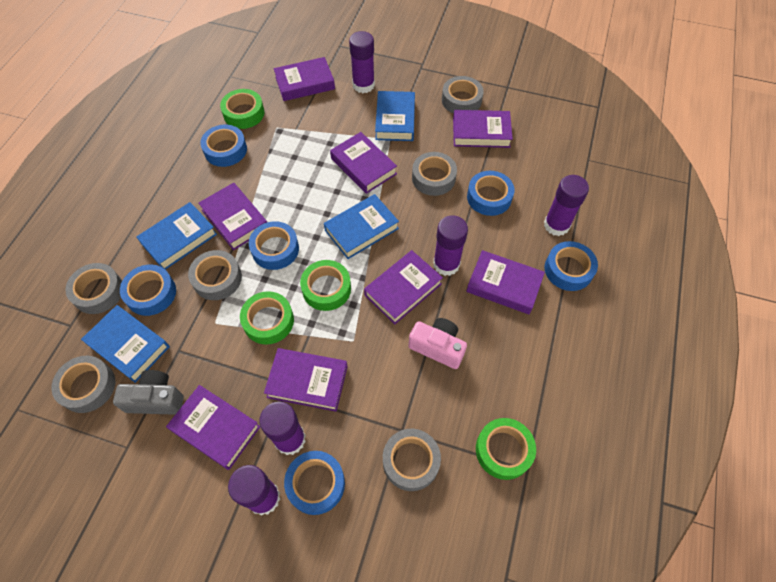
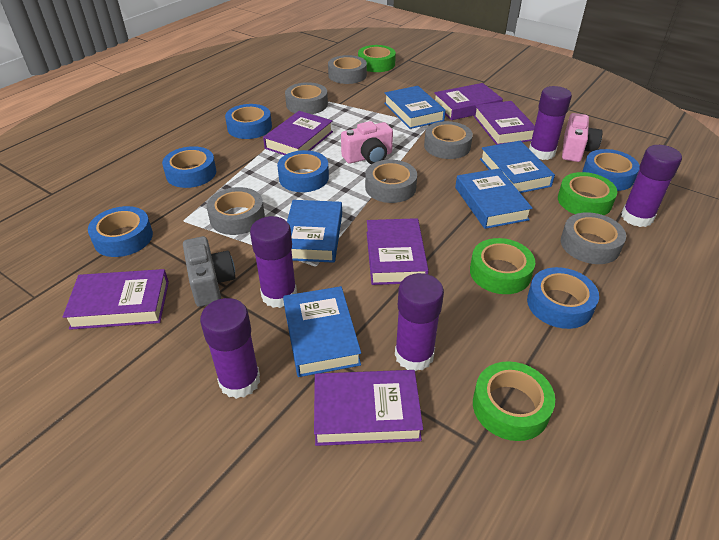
blue book: 4 -> 5
pink camera: 1 -> 2
purple book: 8 -> 6

